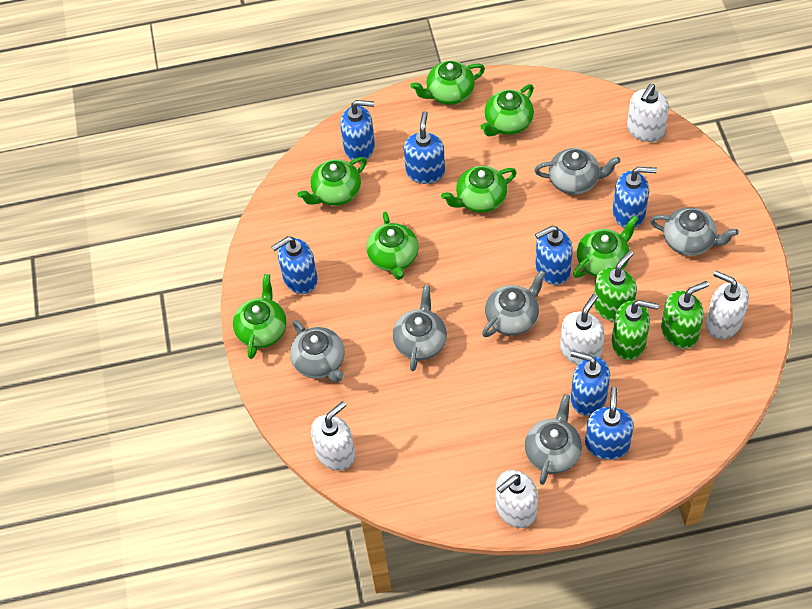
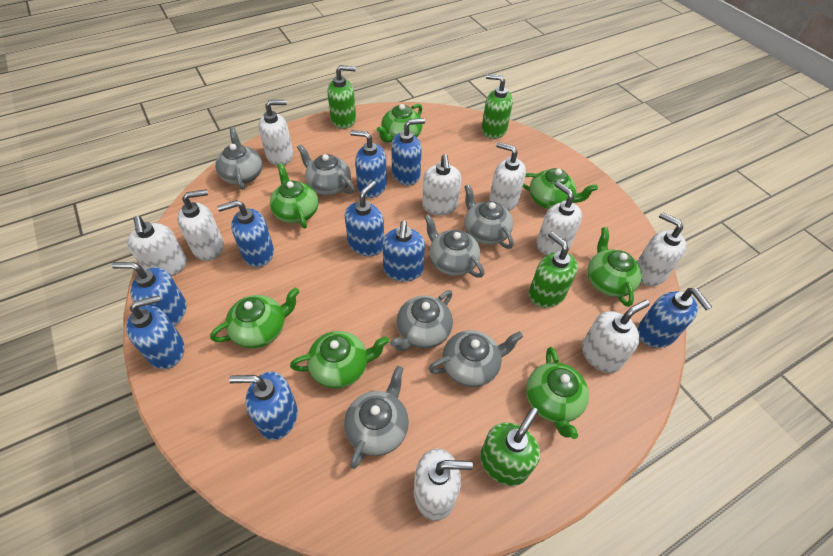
blue soap dispenser: 7 -> 9
green soap dispenser: 3 -> 4
grey teapot: 6 -> 7
white soap dispenser: 5 -> 9

